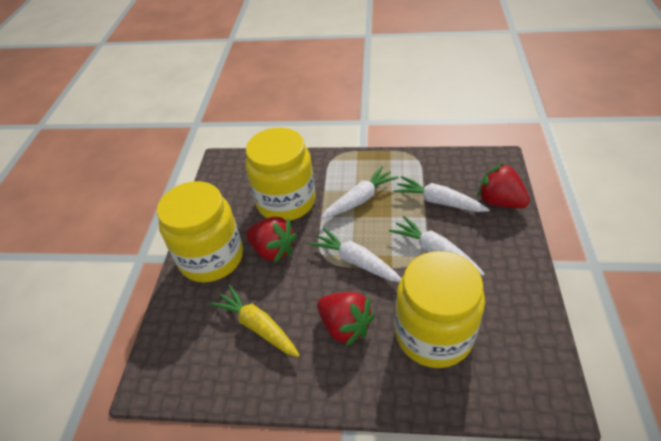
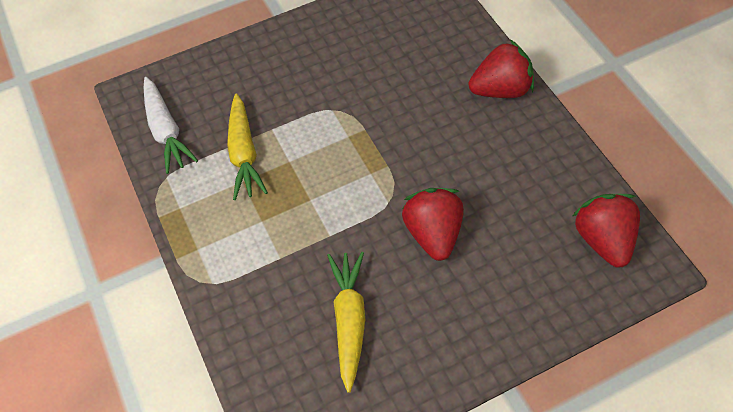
white carrot: 4 -> 1
yellow carrot: 1 -> 2
yellow jar: 3 -> 0

